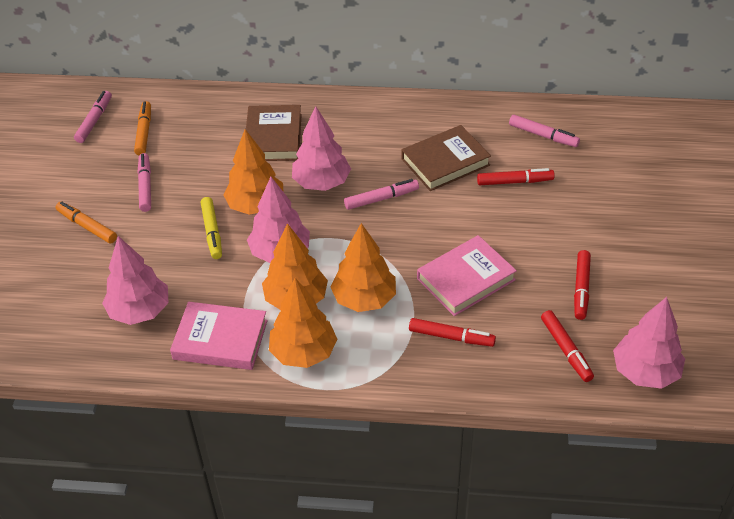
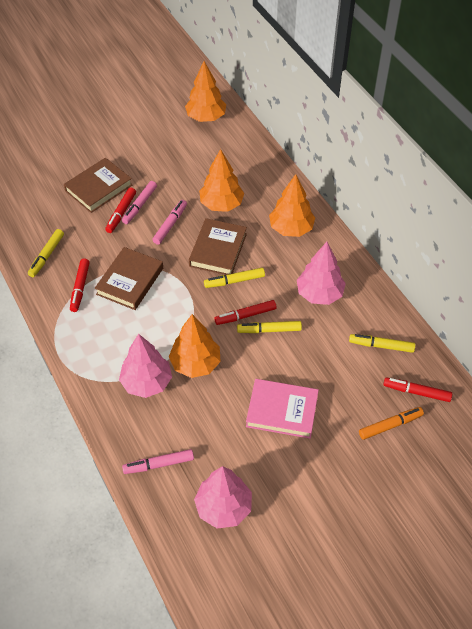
brown book: 2 -> 3
orange marker: 2 -> 1
pink book: 2 -> 1
pink marker: 4 -> 3
pink tree: 4 -> 3
yellow marker: 1 -> 4

